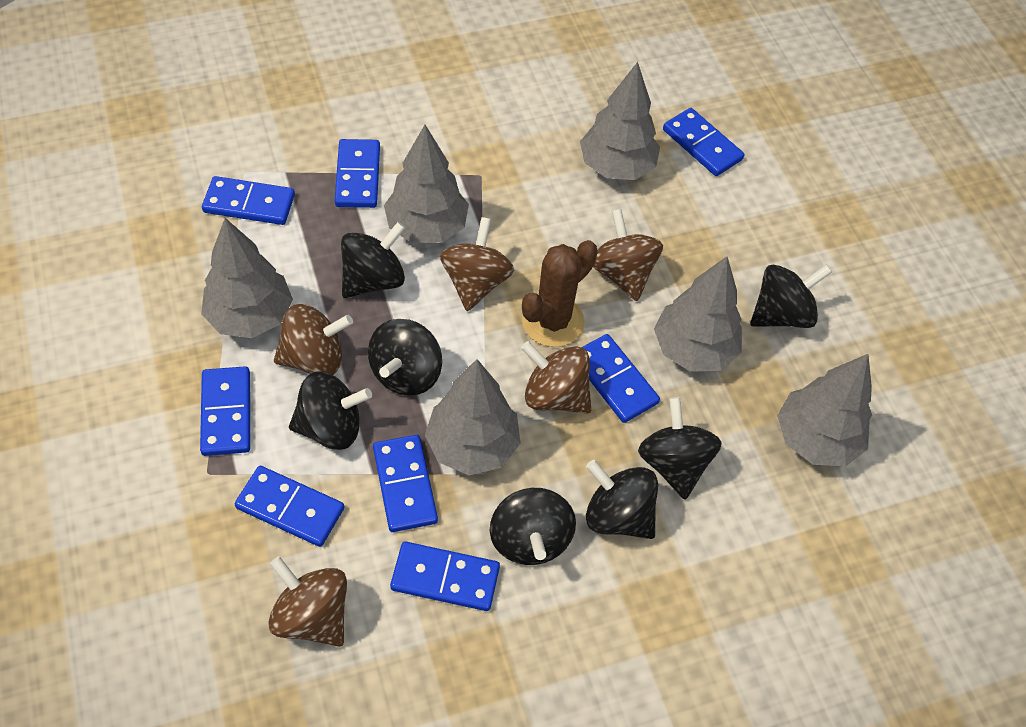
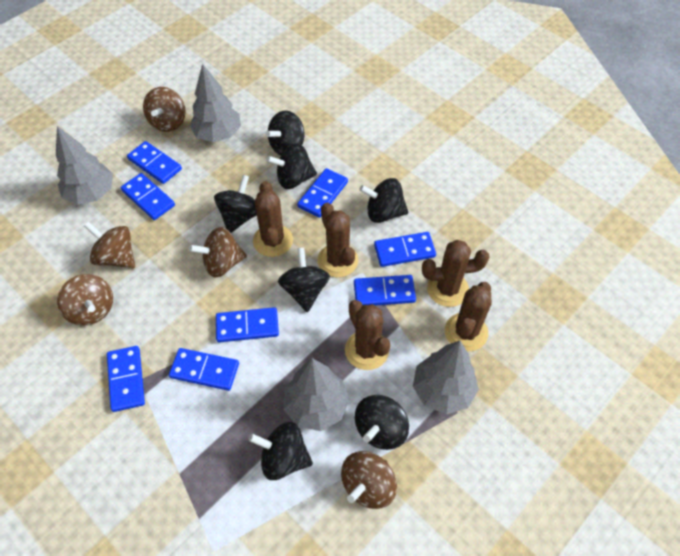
brown cactus: 1 -> 5
grey tree: 6 -> 4

